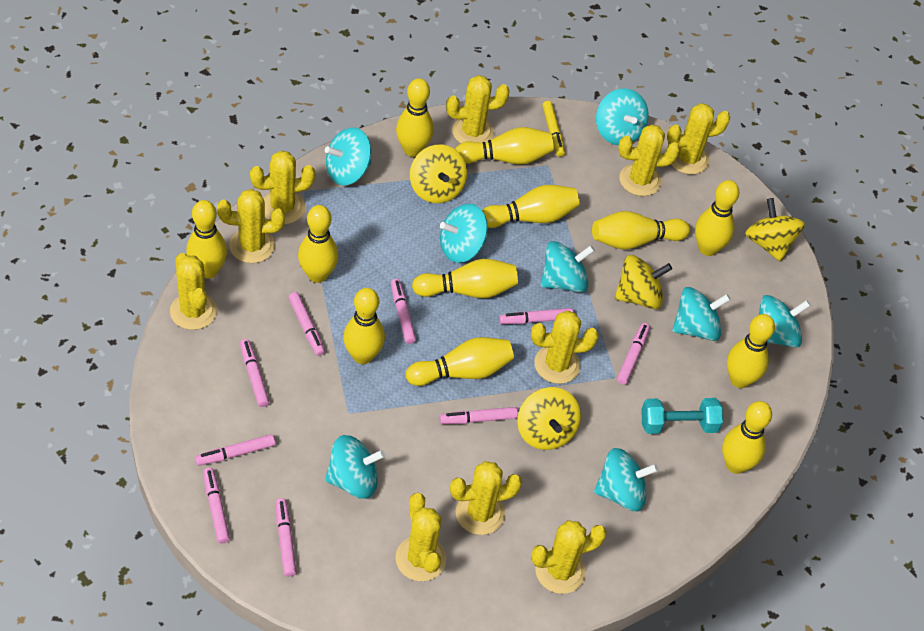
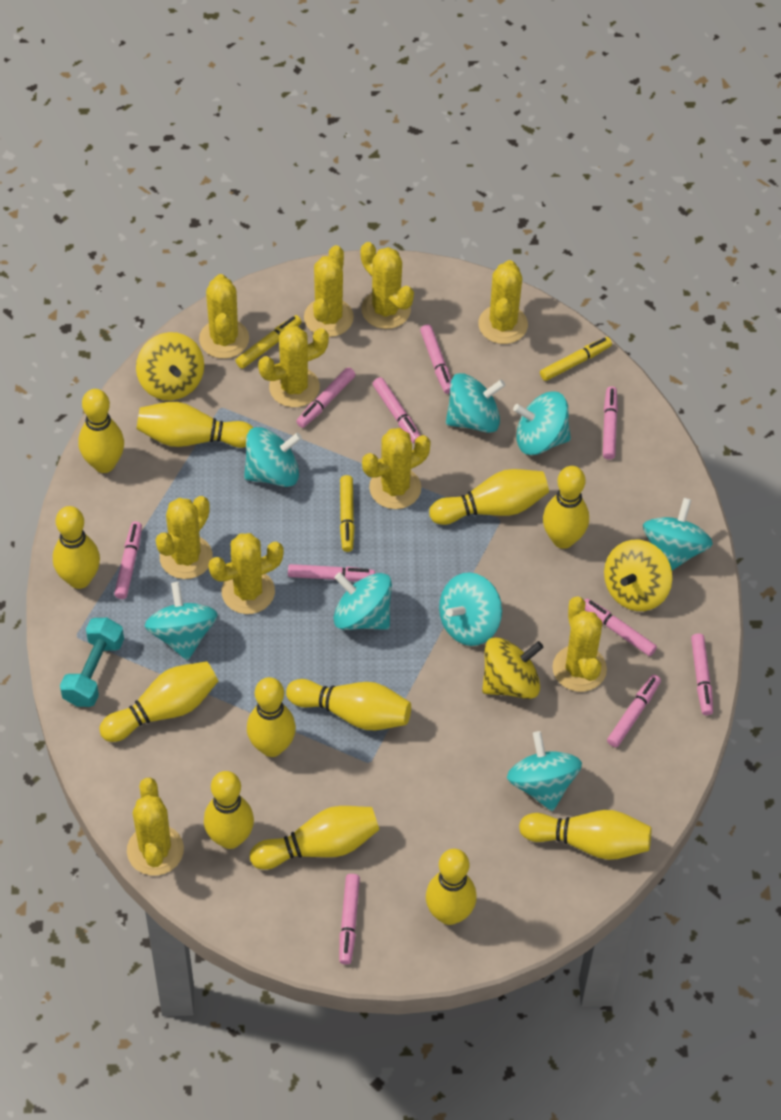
pink marker: 9 -> 10
yellow marker: 1 -> 3
yellow spinning top: 4 -> 3

